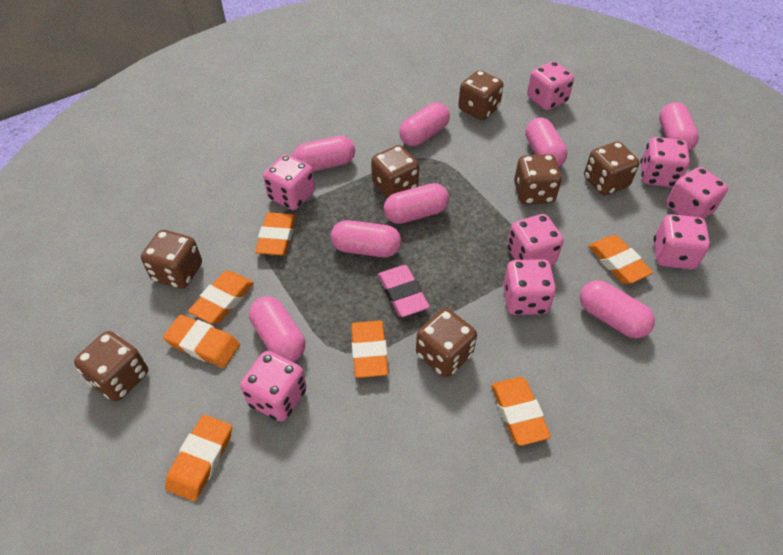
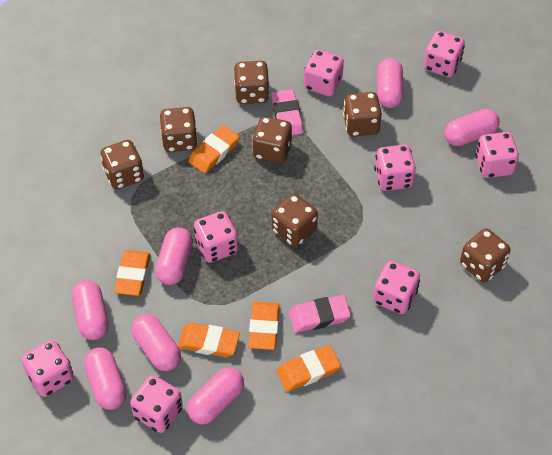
orange eraser: 7 -> 5
pink capsule: 8 -> 7
pink eraser: 1 -> 2

